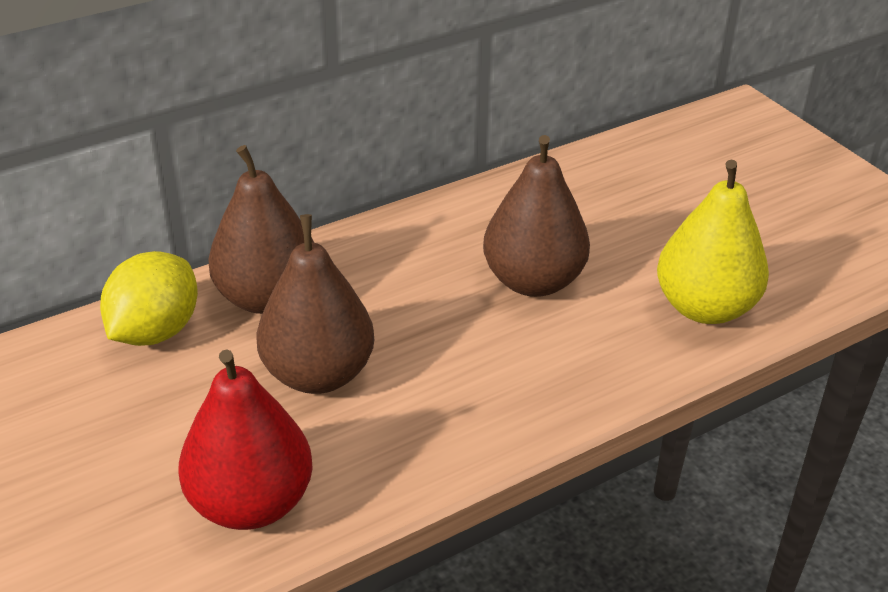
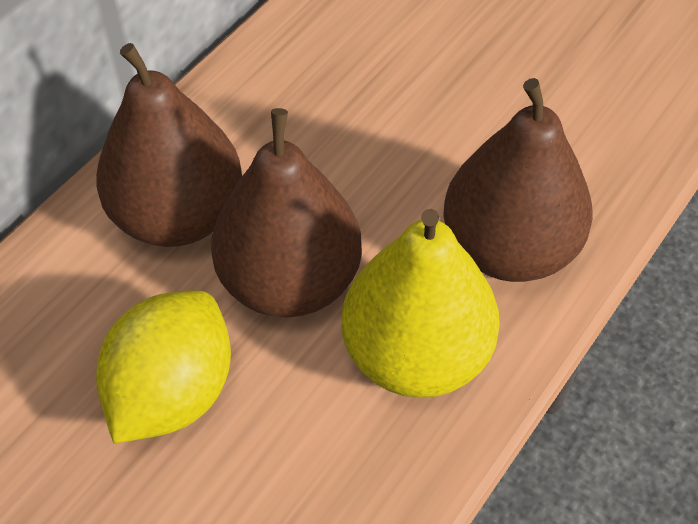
red pear: 1 -> 0

